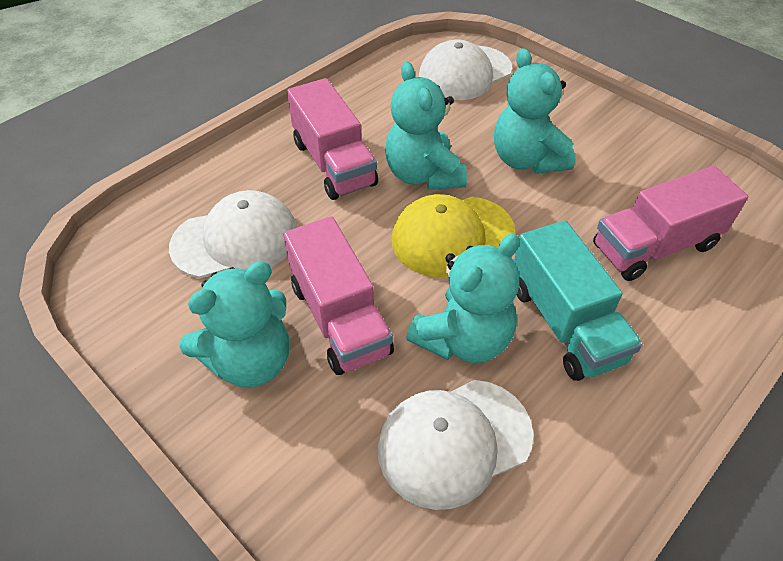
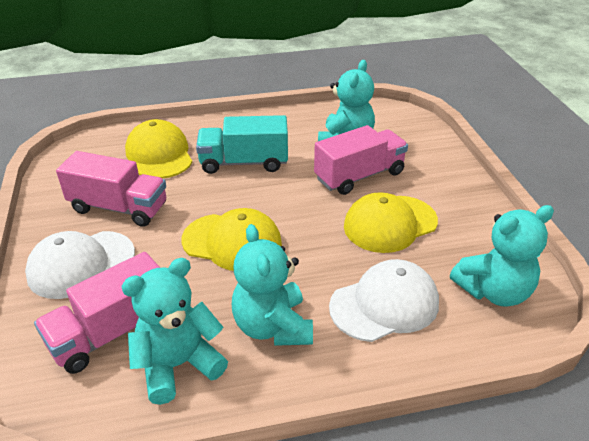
white cap: 3 -> 2
yellow cap: 1 -> 3

